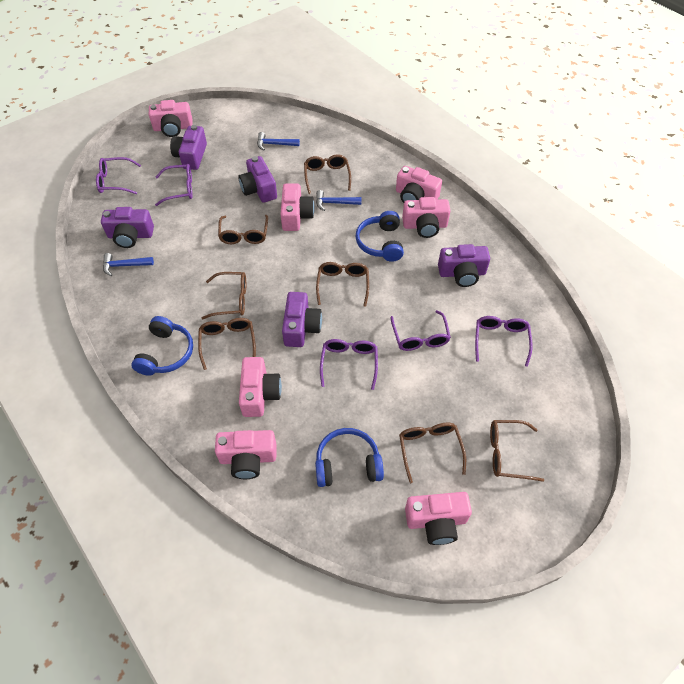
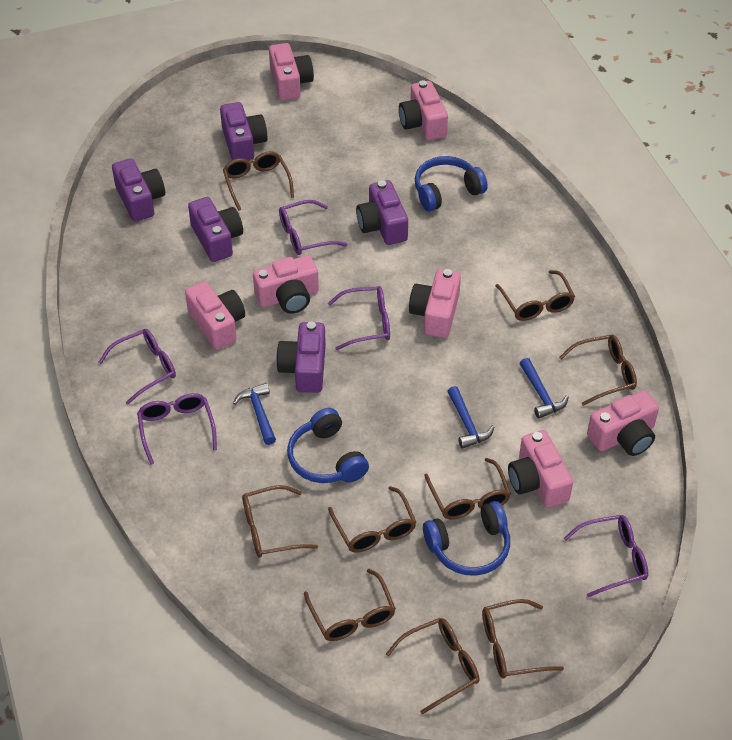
brown glasses: 7 -> 9

